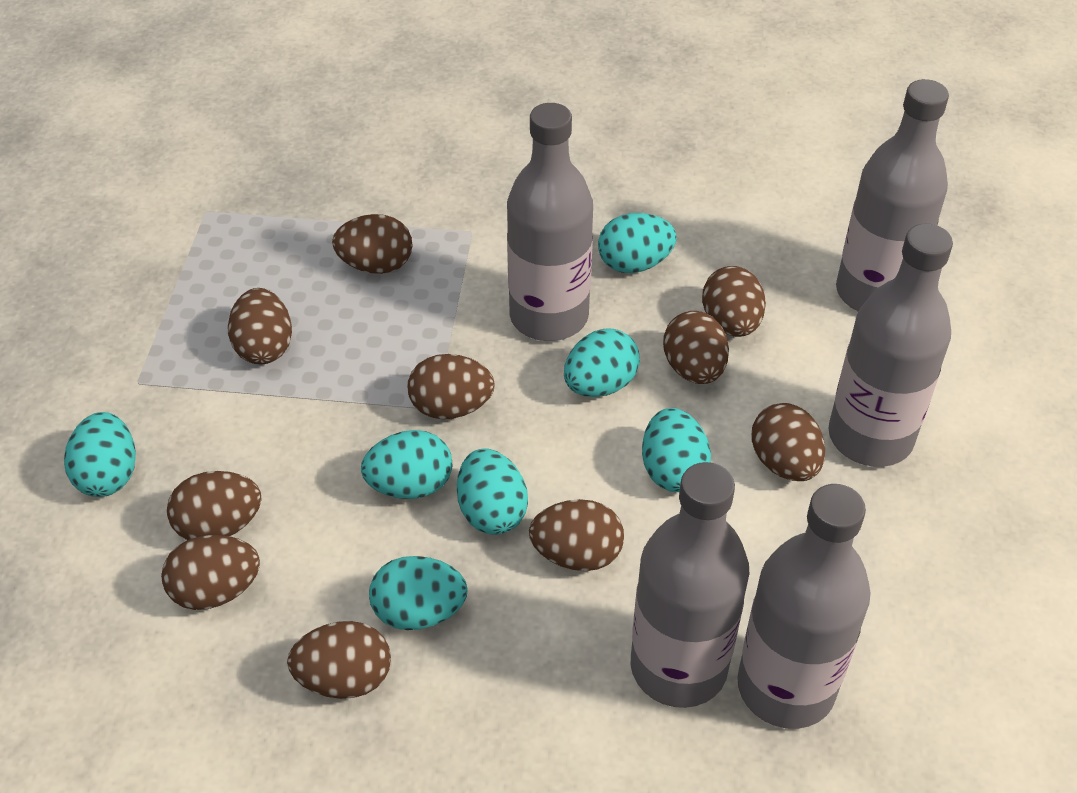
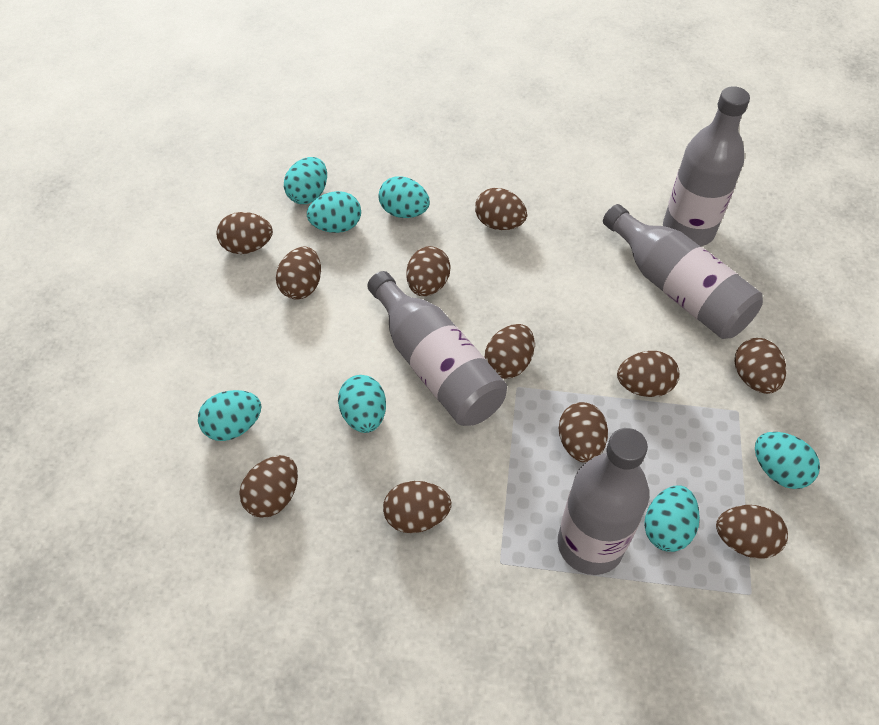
brown egg: 10 -> 11
grey bottle: 5 -> 4

